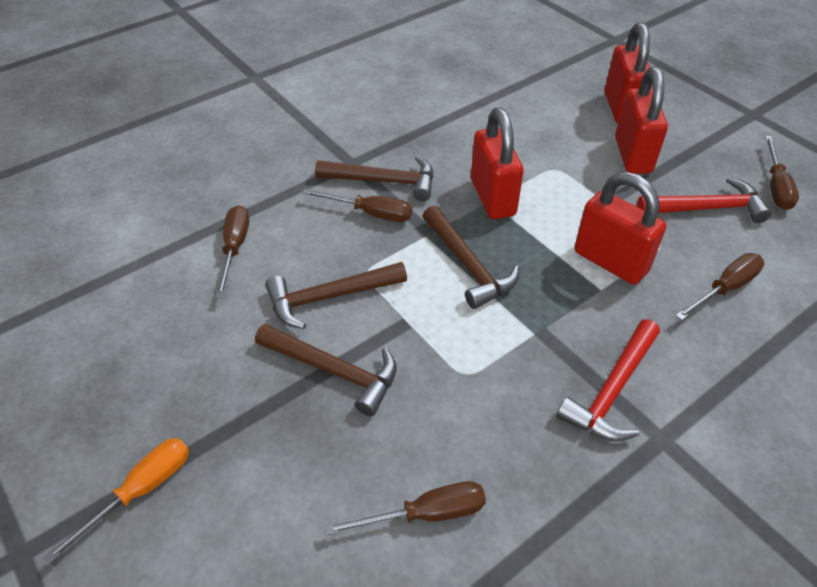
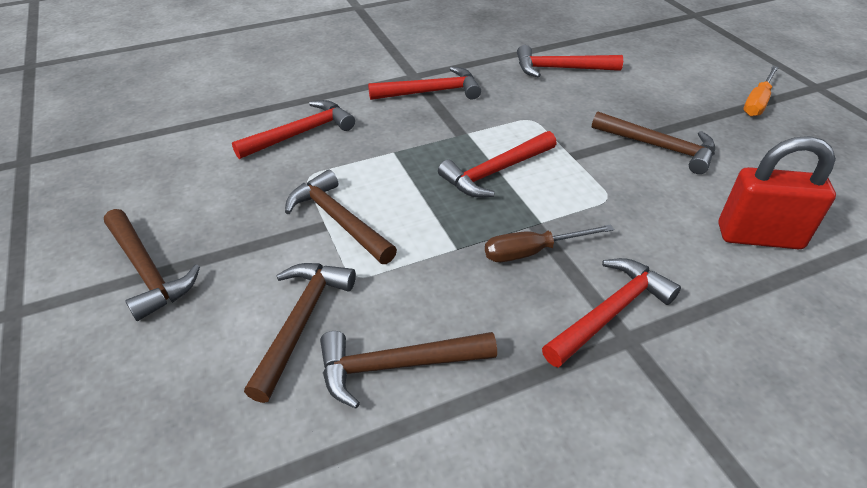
brown hammer: 4 -> 5
brown screwdriver: 5 -> 1
red hammer: 2 -> 5
red padlock: 4 -> 1

